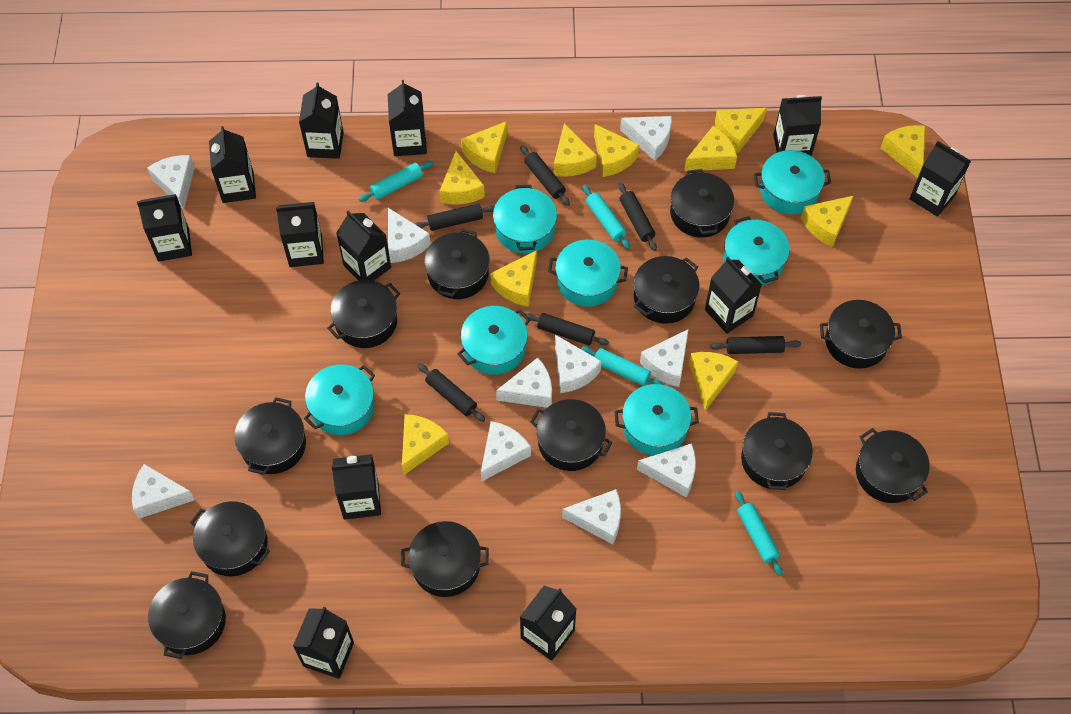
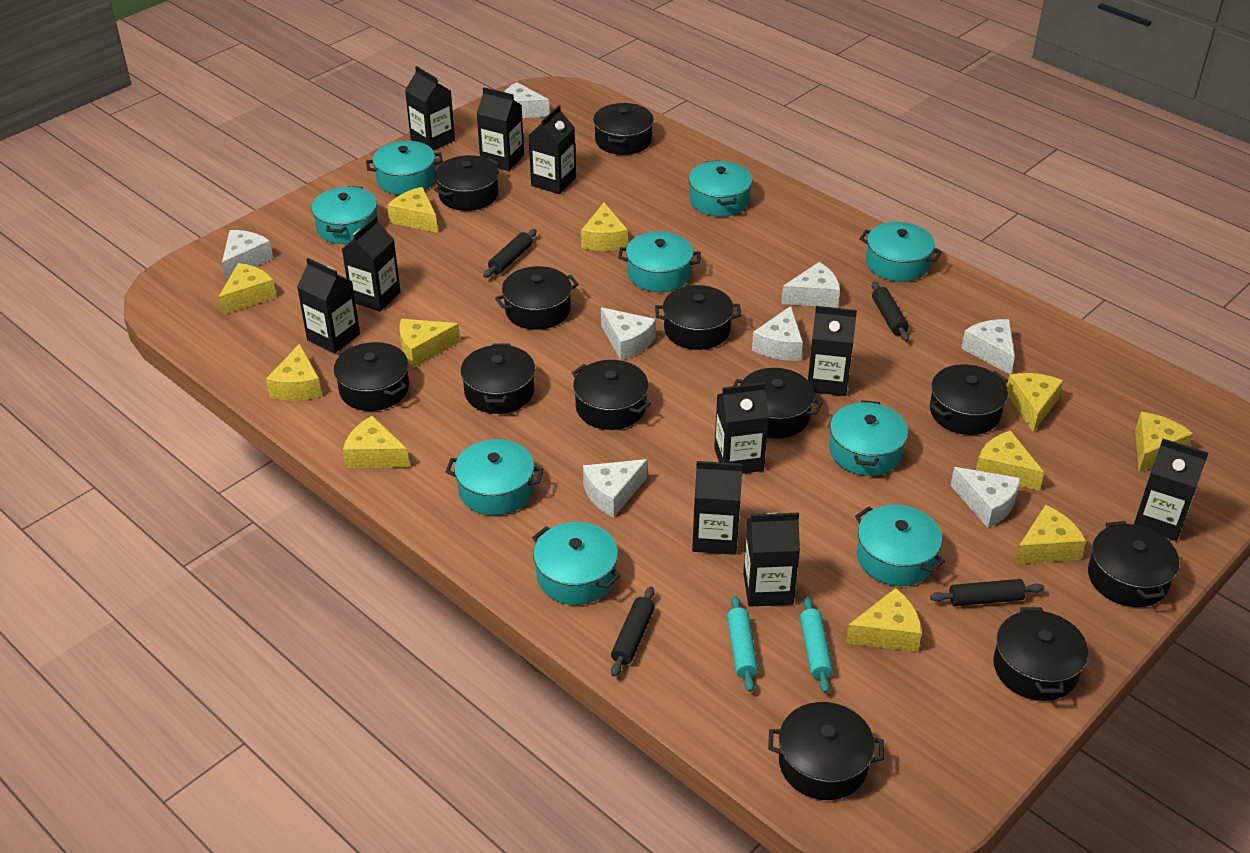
black carton: 12 -> 10
black rolling pin: 6 -> 4
turquoise pot: 7 -> 9
turquoise rolling pin: 4 -> 2
white cheese: 10 -> 8

